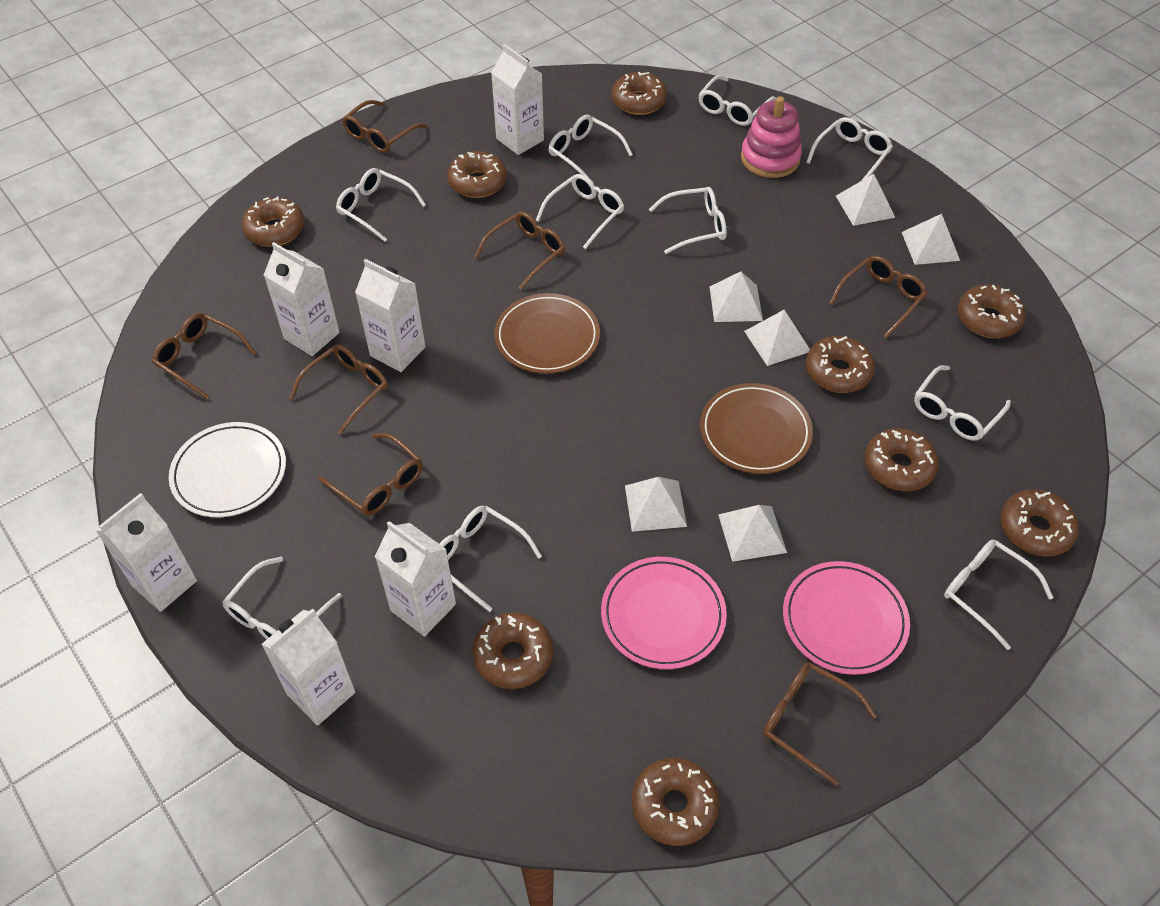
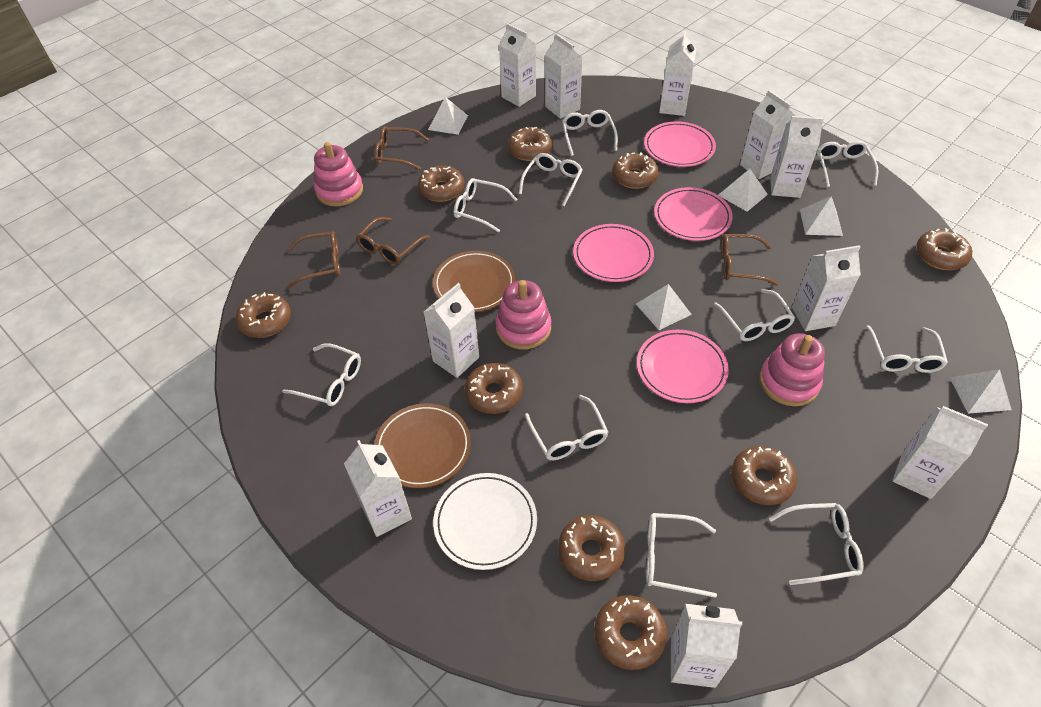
brown glasses: 7 -> 4
pink plate: 2 -> 4
pink stacking toy: 1 -> 3
white carton: 6 -> 10
white pyramid: 6 -> 5

